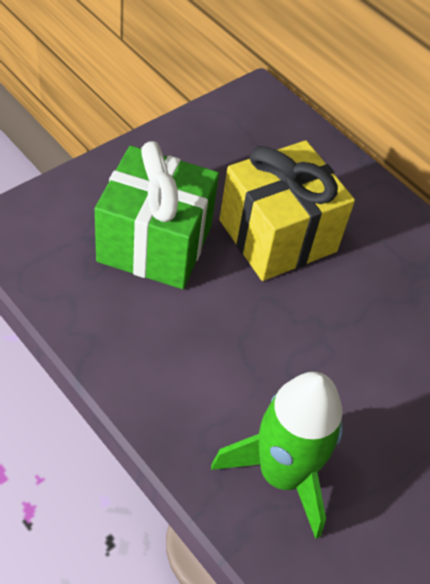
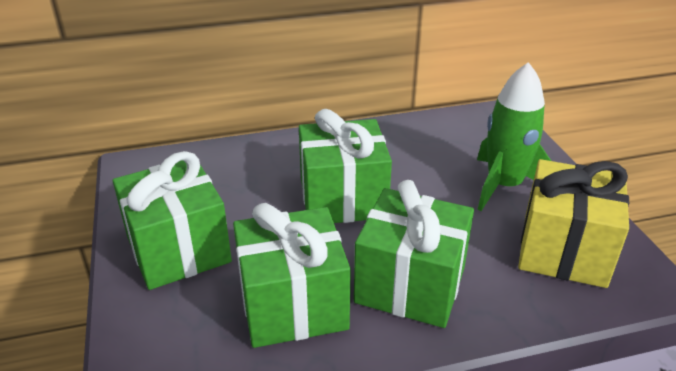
green gift: 1 -> 4

